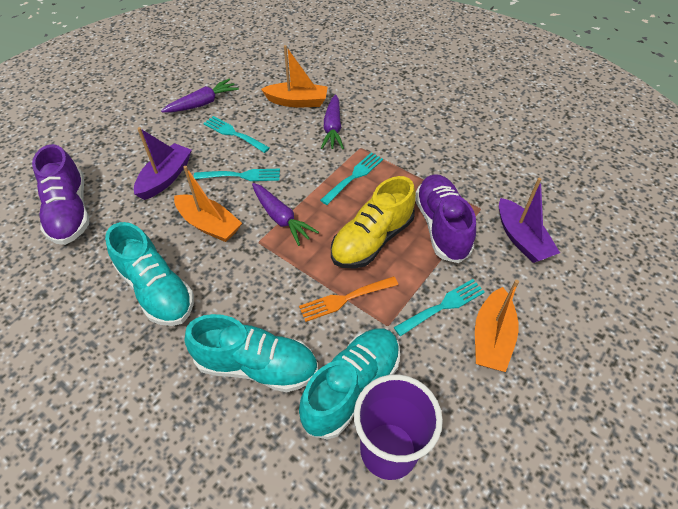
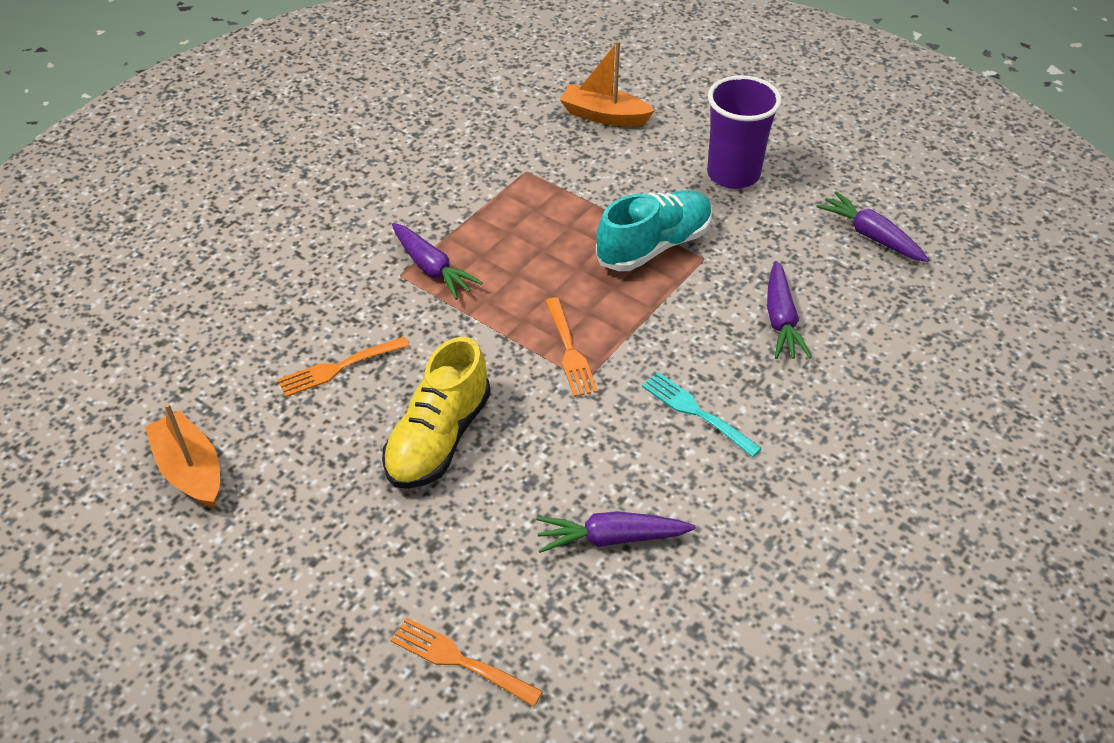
orange boat: 3 -> 2
orange fork: 1 -> 3
purple boat: 2 -> 0
purple carrot: 3 -> 4
purple shoe: 2 -> 0
turquoise fork: 4 -> 1
turquoise shoe: 3 -> 1

